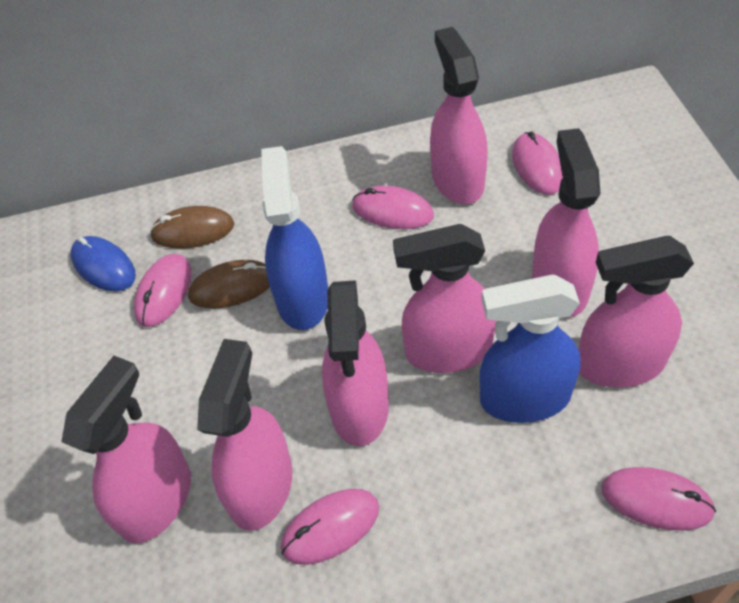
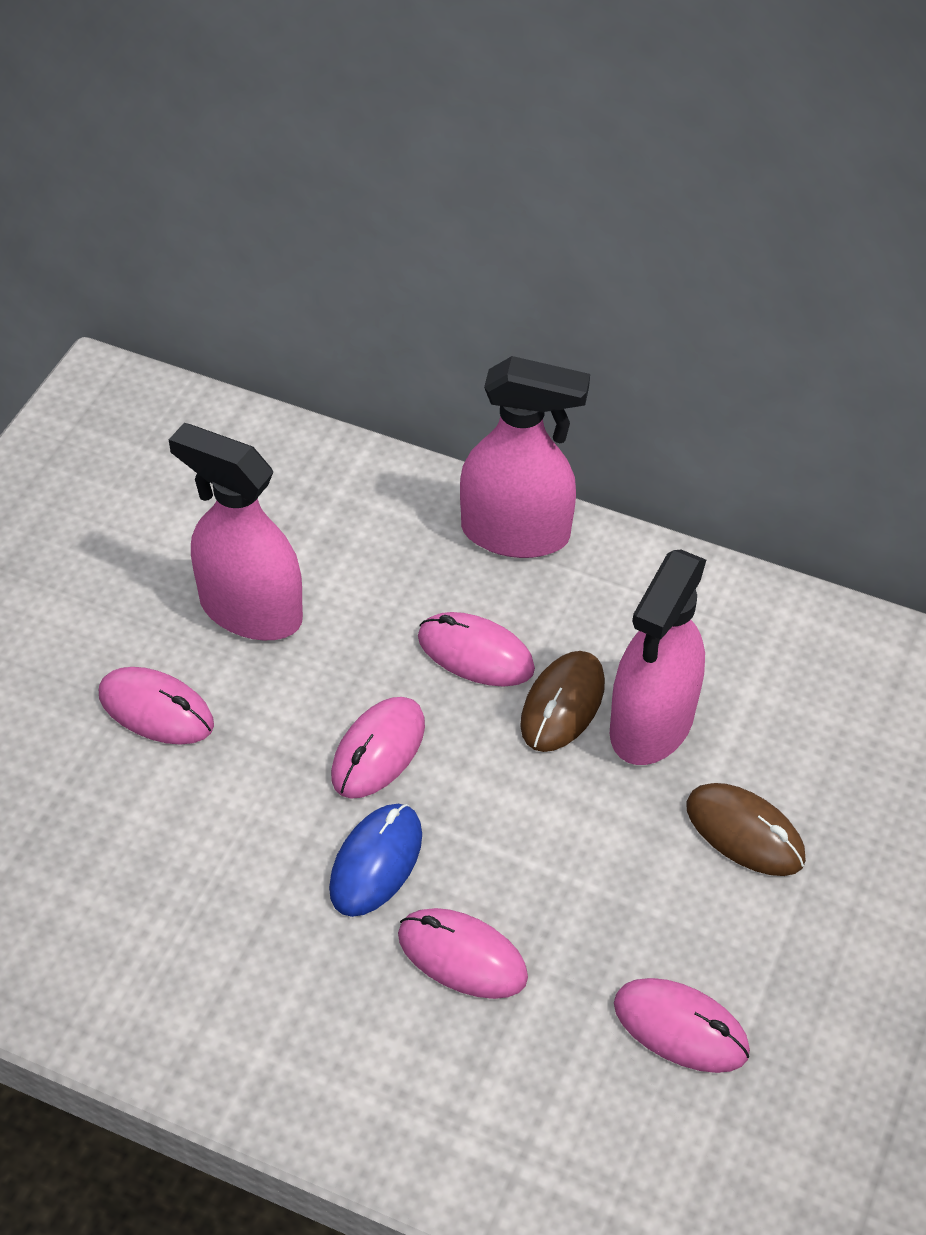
blue spray bottle: 2 -> 0
pink spray bottle: 7 -> 3

